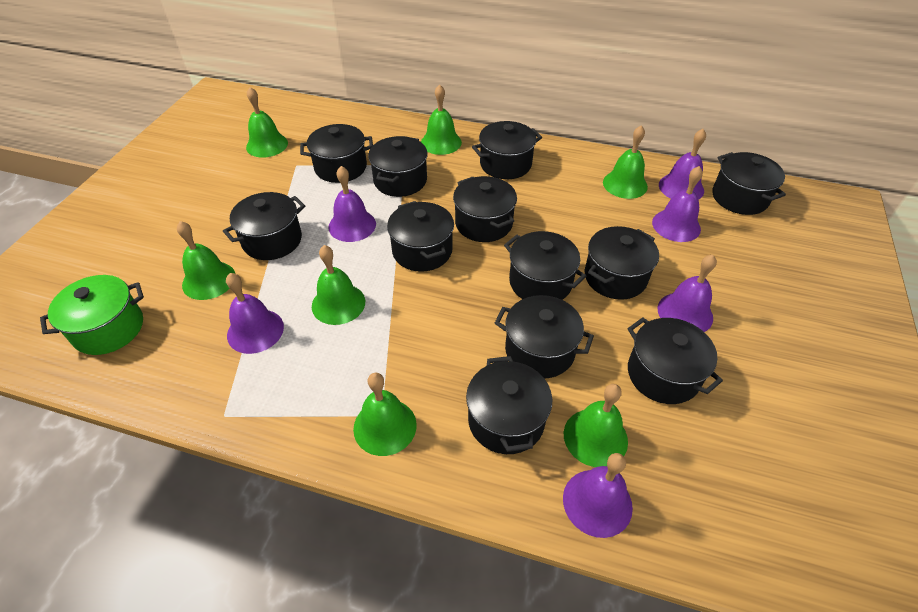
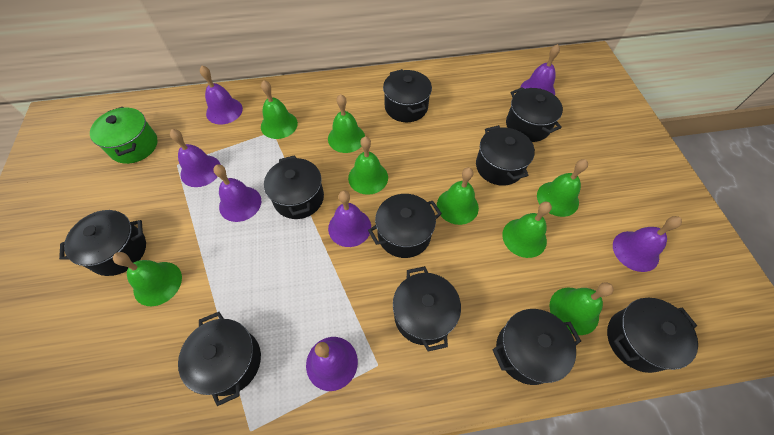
black pot: 12 -> 10
green bell: 7 -> 8
purple bell: 6 -> 7

